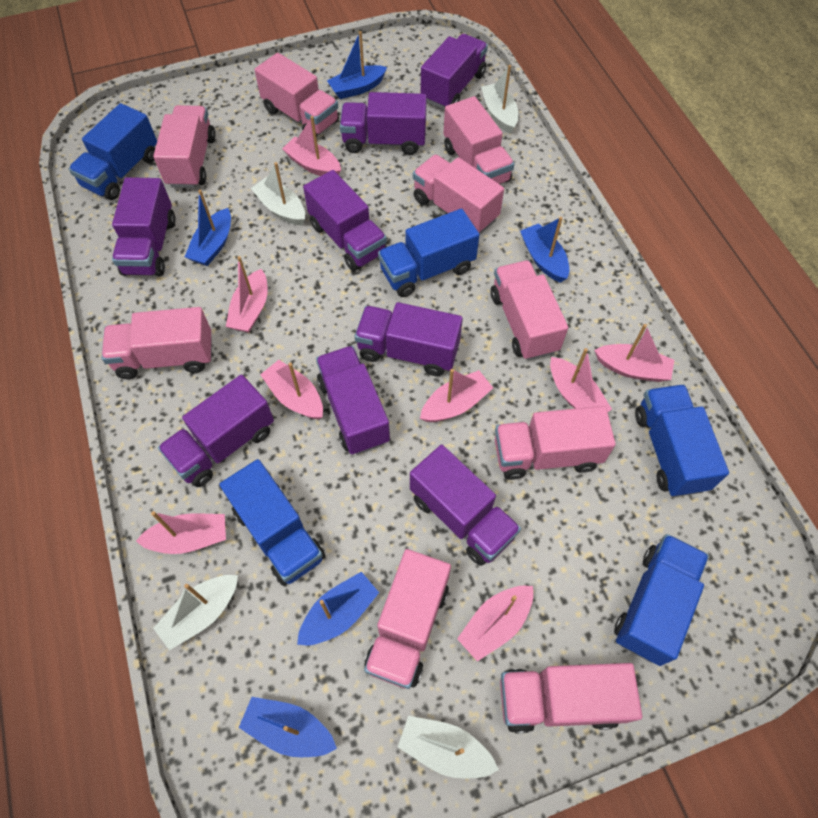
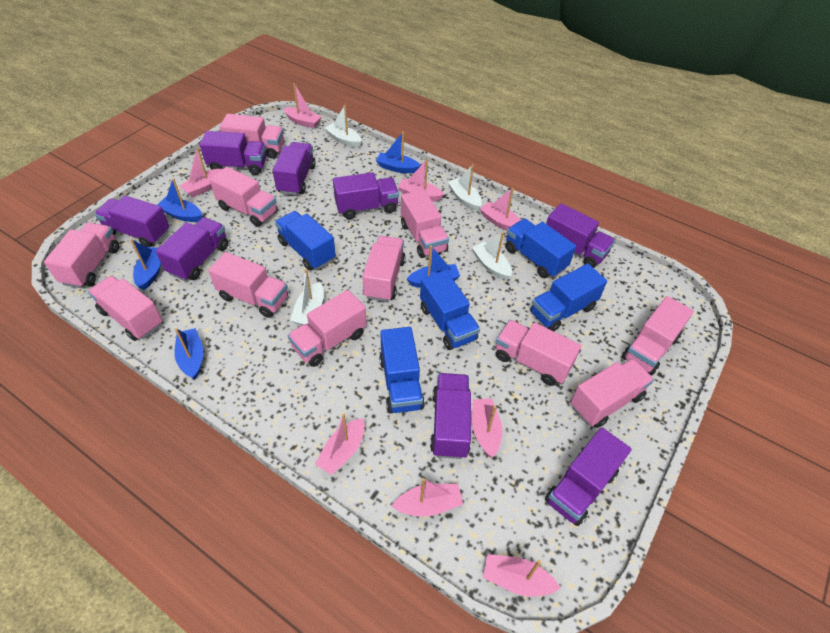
pink truck: 9 -> 11

